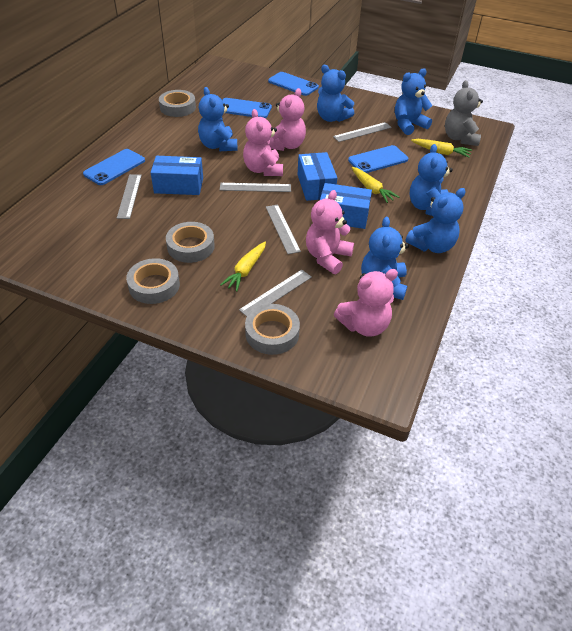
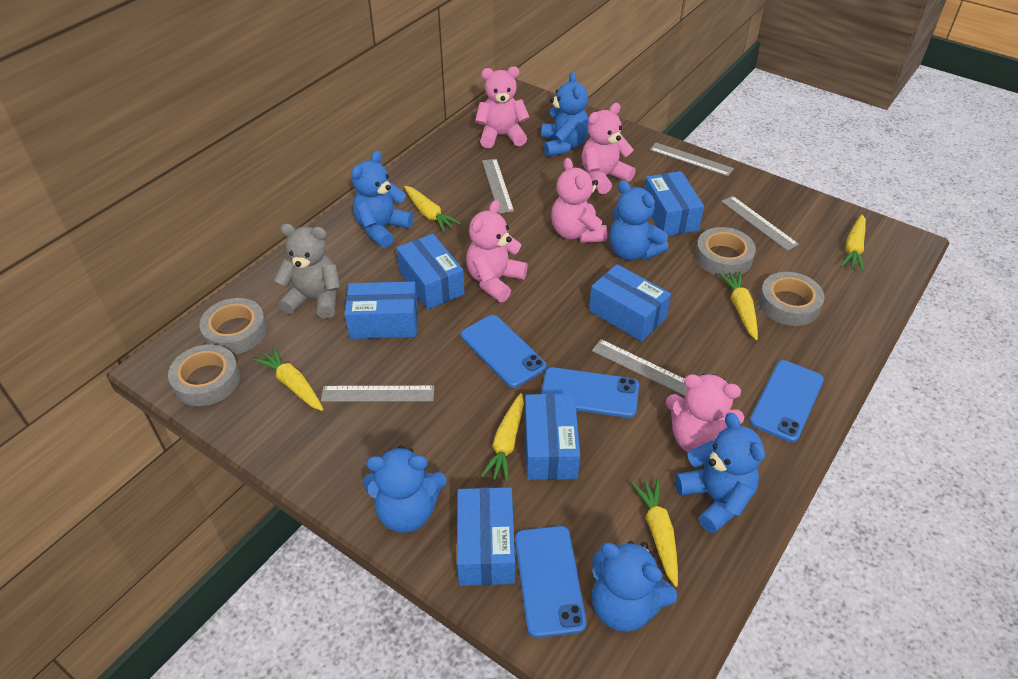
blue box: 3 -> 6
pink teddy bear: 4 -> 5
yellow carrot: 3 -> 6

